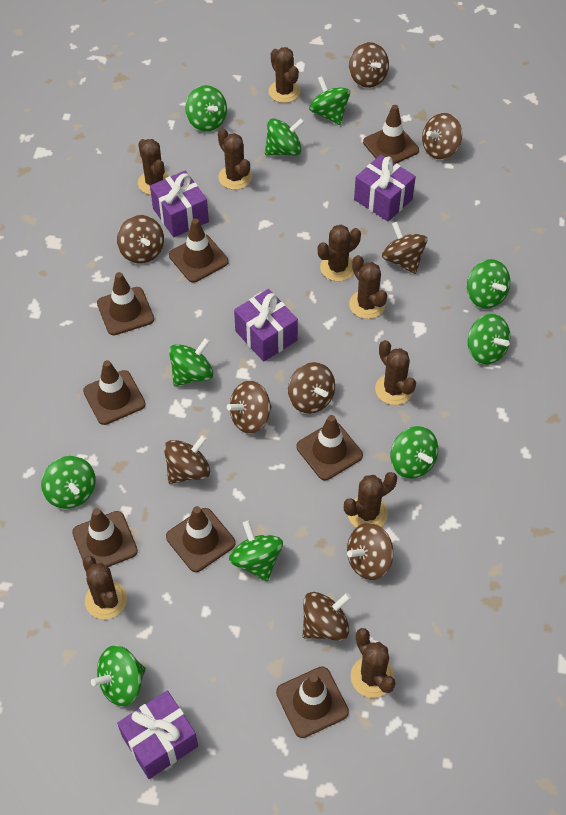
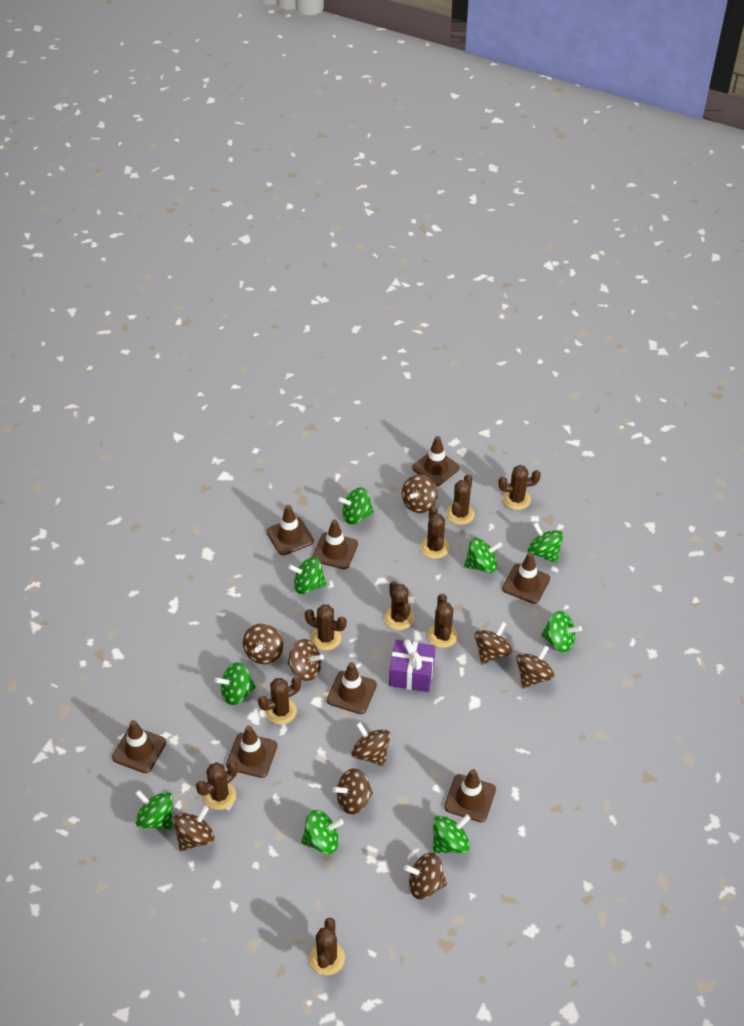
green spinning top: 10 -> 9
purple gift: 4 -> 1

